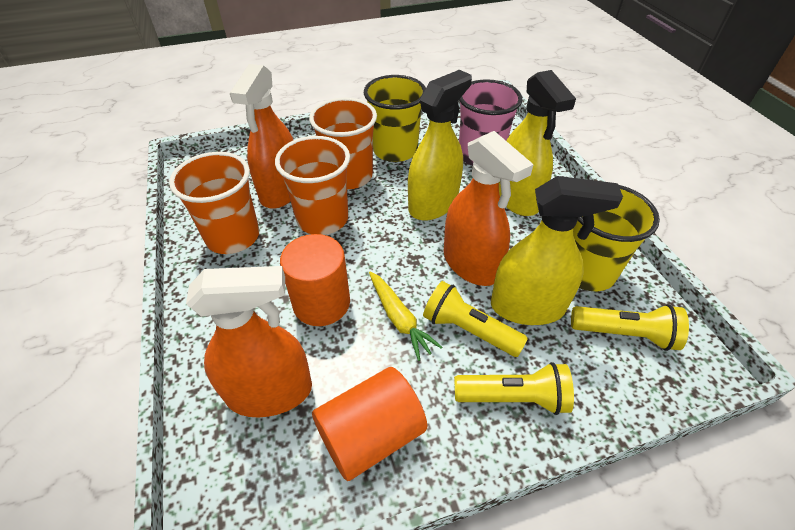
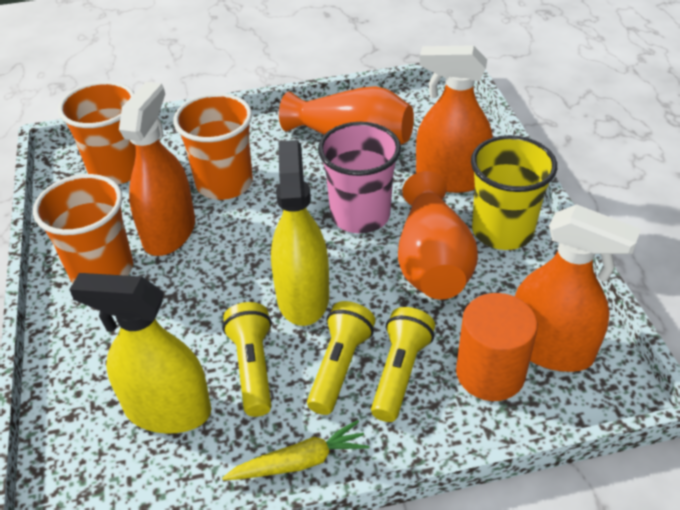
orange cylinder: 2 -> 1
orange vase: 0 -> 2
yellow cup: 2 -> 1
yellow spray bottle: 3 -> 2

